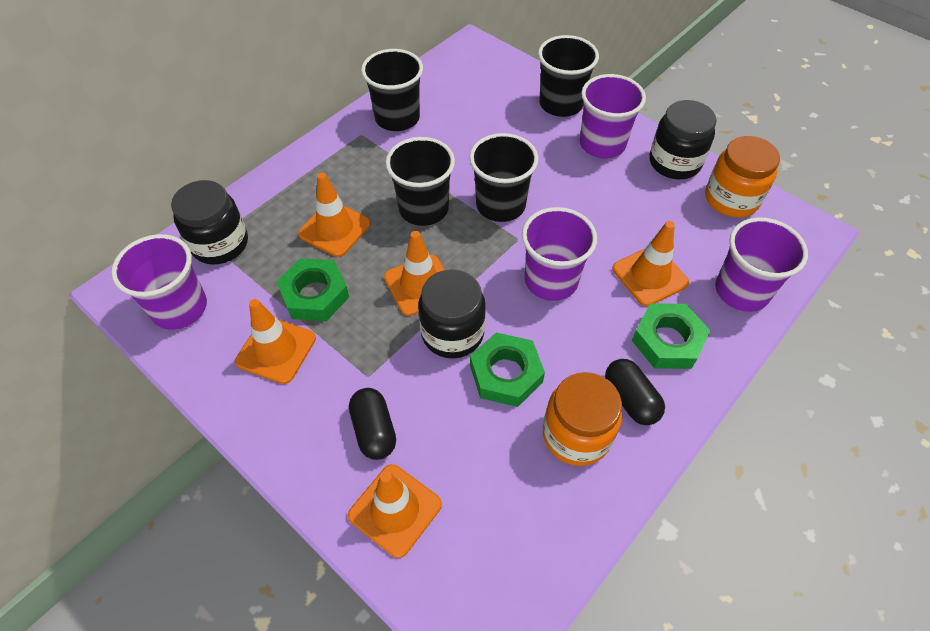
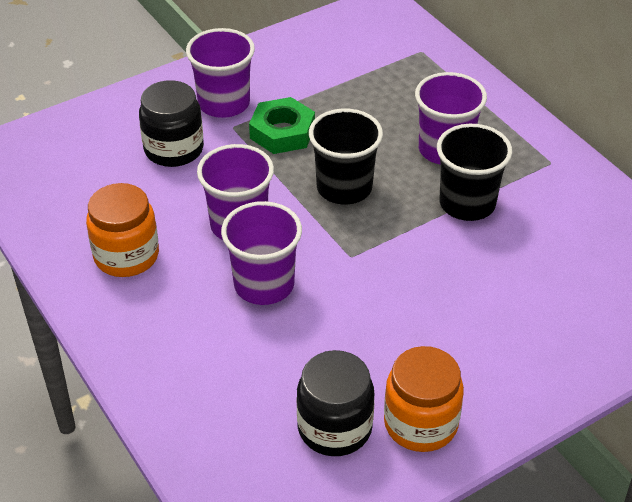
black capsule: 2 -> 0
black cup: 4 -> 2
black jar: 3 -> 2
green nut: 3 -> 1
orange traffic cone: 5 -> 0

